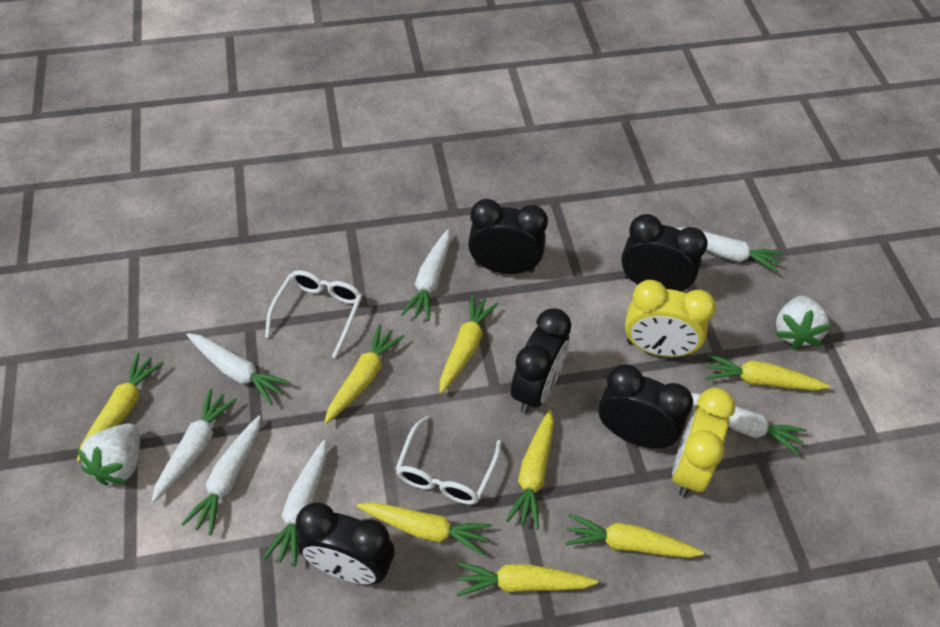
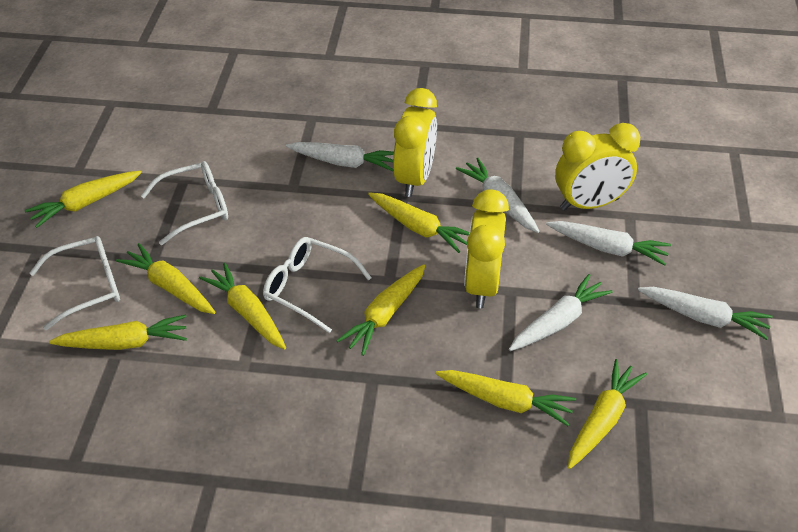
black clock: 5 -> 0
white carrot: 7 -> 5
white glasses: 2 -> 3
white strawberry: 2 -> 0
yellow clock: 2 -> 3

